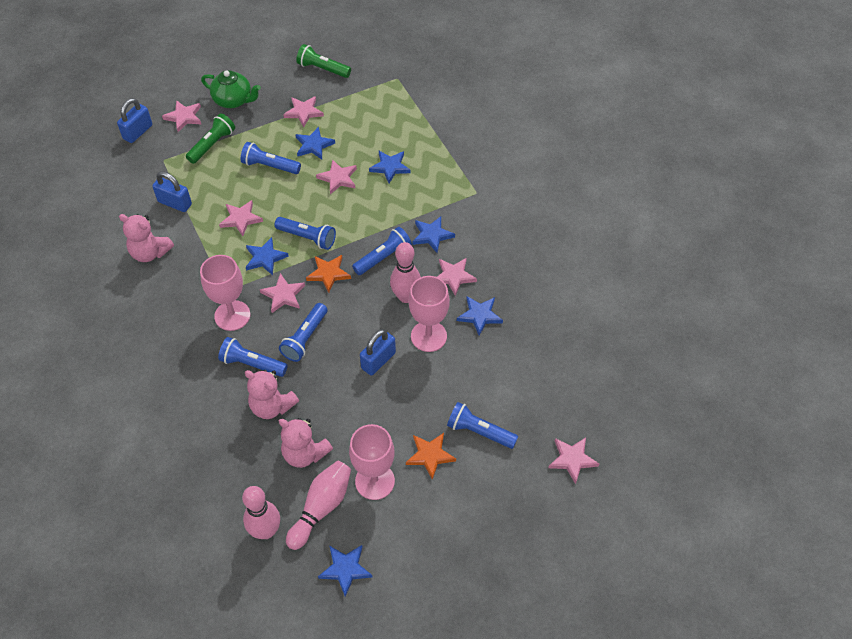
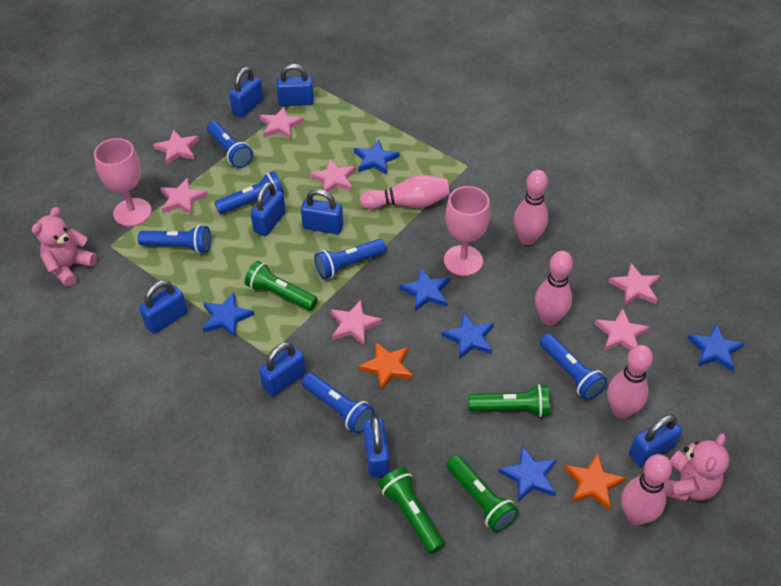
blue padlock: 3 -> 8
green flashlight: 2 -> 4
green teapot: 1 -> 0
pink bowling pin: 3 -> 5
pink goblet: 3 -> 2
pink teddy bear: 3 -> 2

